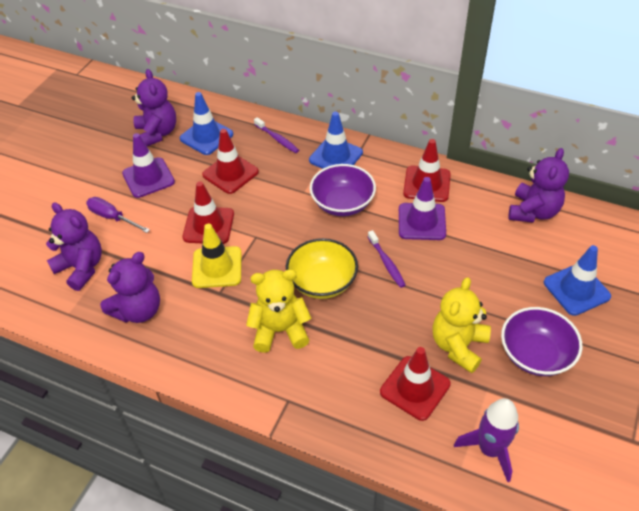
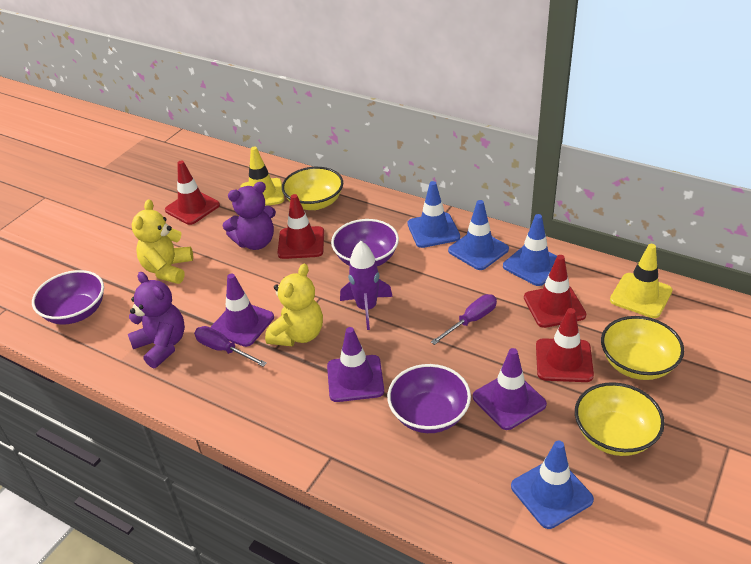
blue traffic cone: 3 -> 4
purple bowl: 2 -> 3
purple screwdriver: 1 -> 2
purple teddy bear: 4 -> 2
purple toothbrush: 2 -> 0
purple traffic cone: 2 -> 3
yellow bowl: 1 -> 3
yellow traffic cone: 1 -> 2

